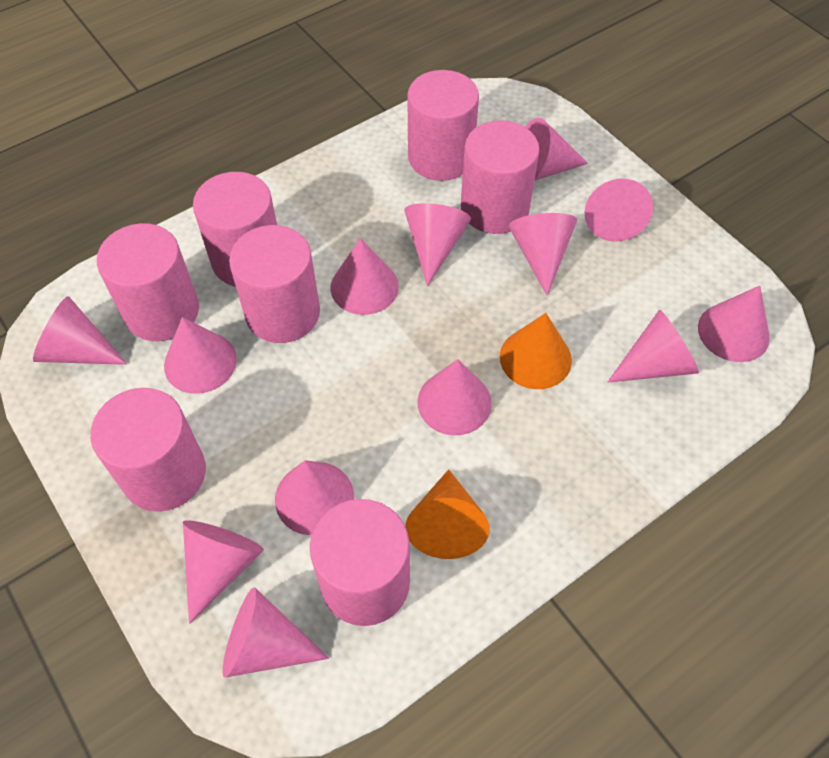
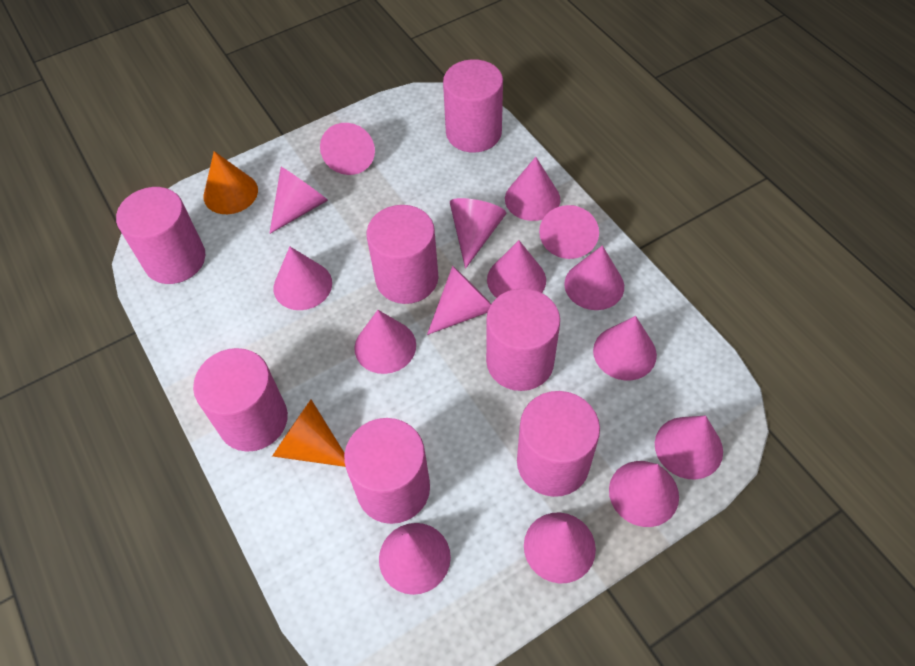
pink cone: 13 -> 15

